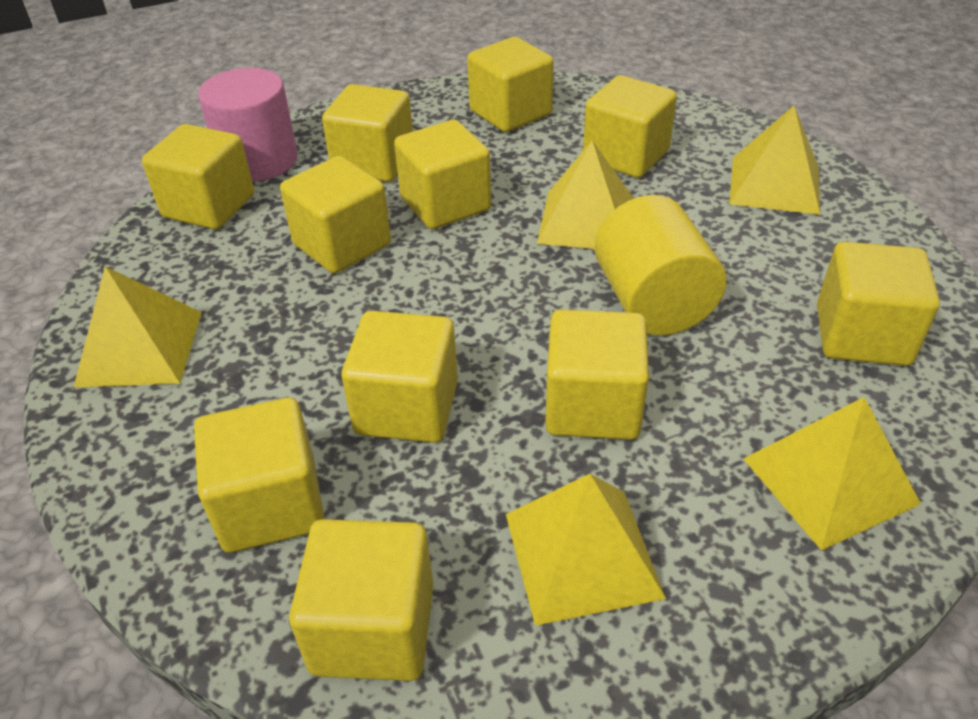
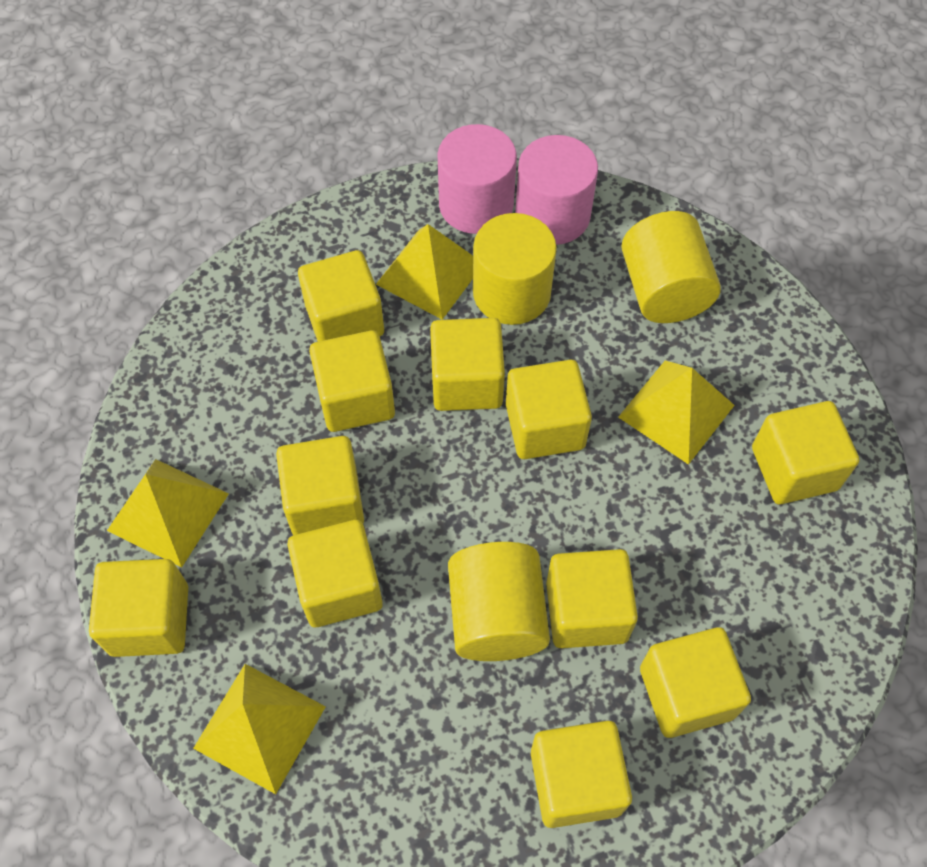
pink cylinder: 1 -> 2
yellow cylinder: 1 -> 3
yellow pyramid: 5 -> 4

